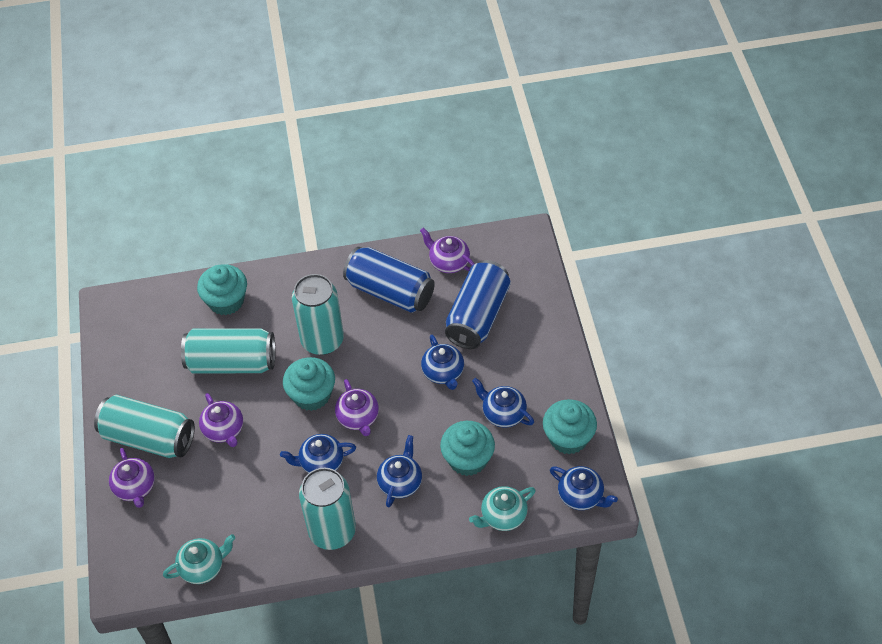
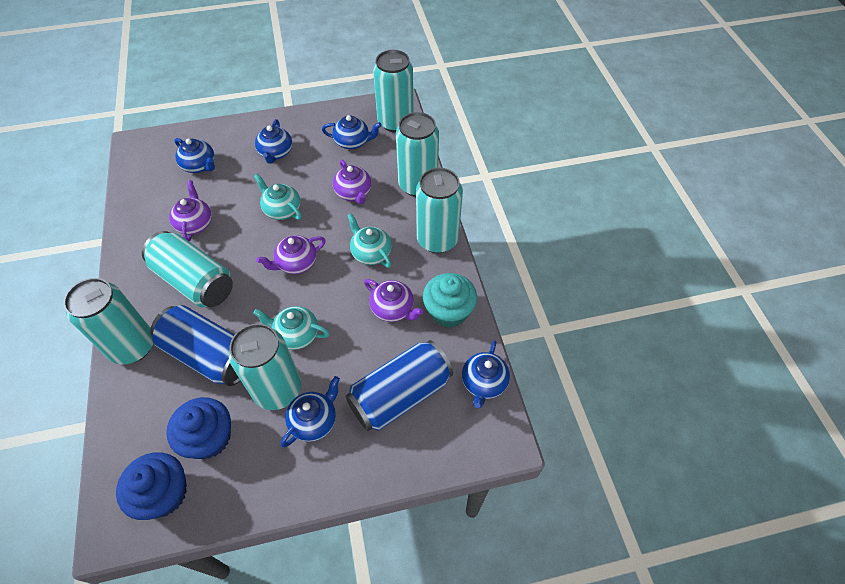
blue cupcake: 0 -> 2
turquoise can: 4 -> 6
turquoise cupcake: 4 -> 1
turquoise teapot: 2 -> 3

